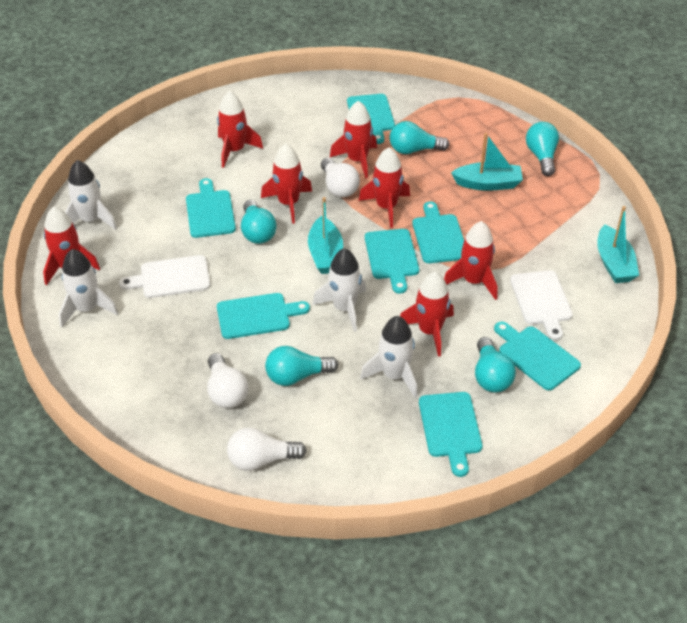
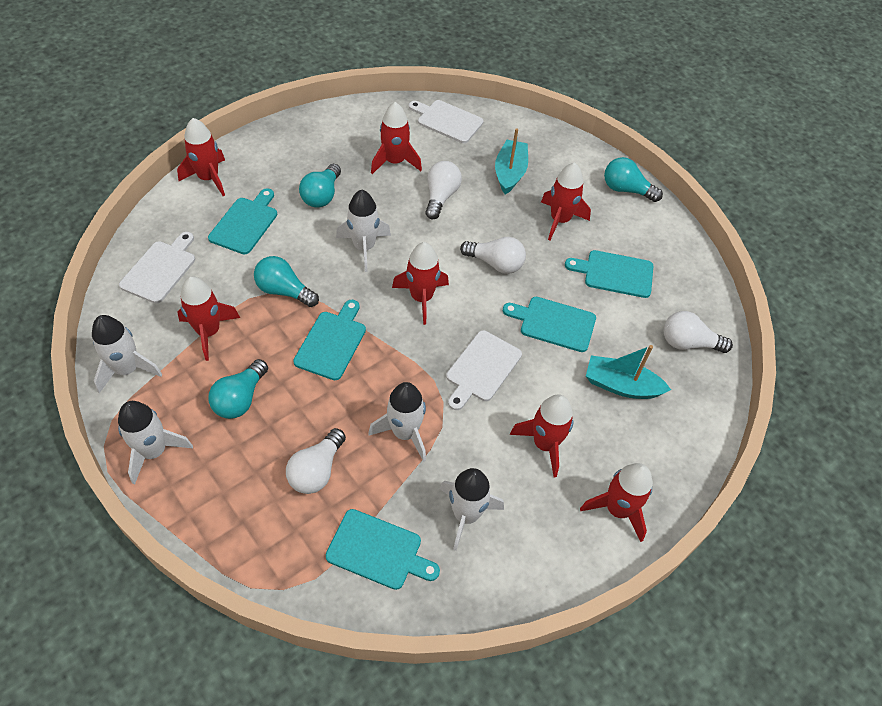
turquoise boat: 3 -> 2
turquoise cutting board: 7 -> 5
turquoise light bulb: 5 -> 4
white cutting board: 2 -> 3
white light bulb: 3 -> 4
white rocket: 4 -> 5

